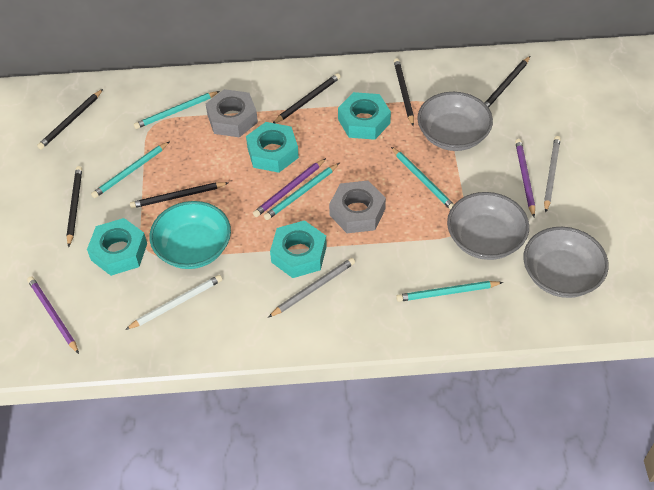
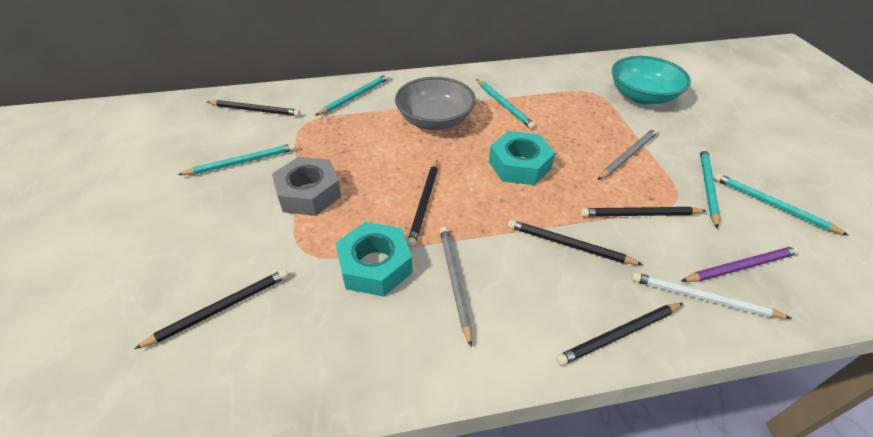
grey bowl: 3 -> 1
grey nut: 2 -> 1
purple pencil: 3 -> 1
turquoise nut: 4 -> 2

